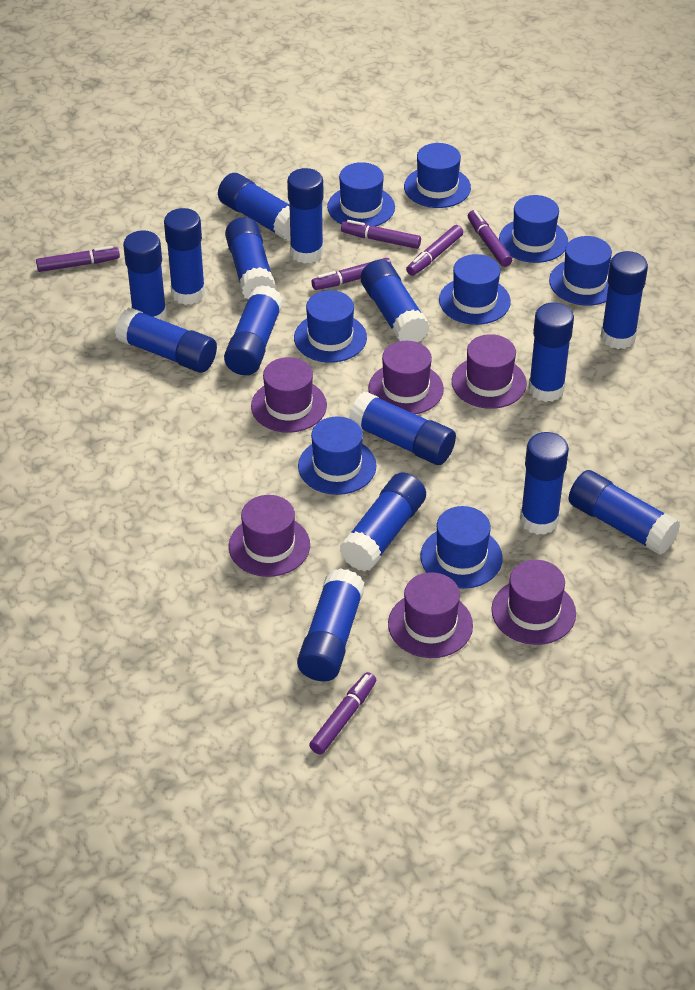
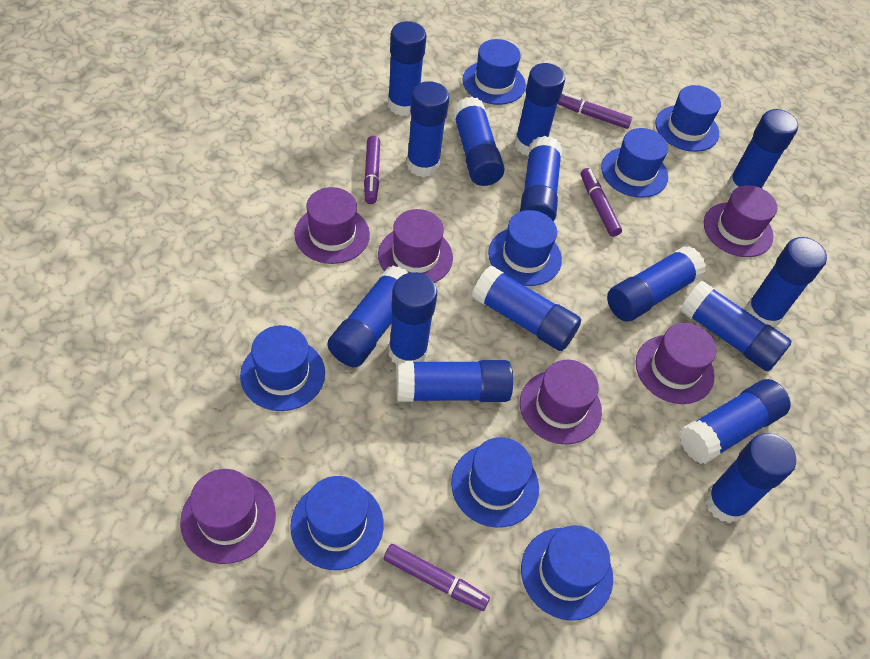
purple marker: 6 -> 4

